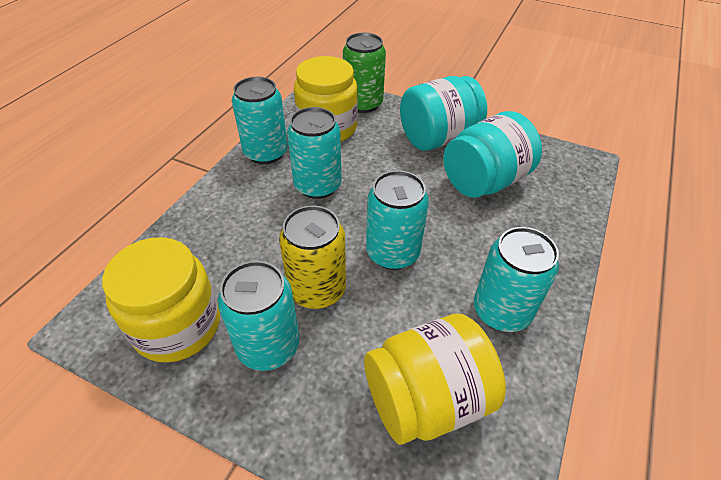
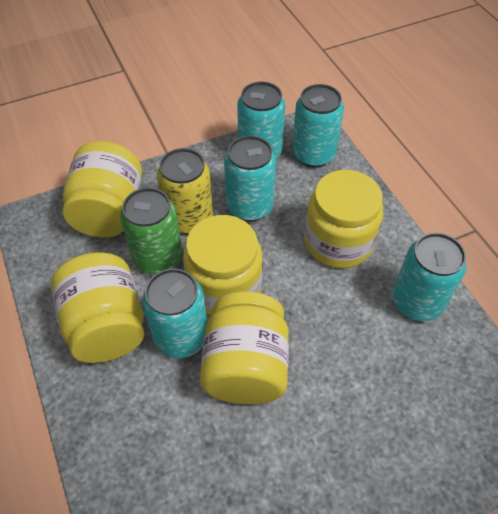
turquoise jar: 2 -> 0
yellow jar: 3 -> 5

